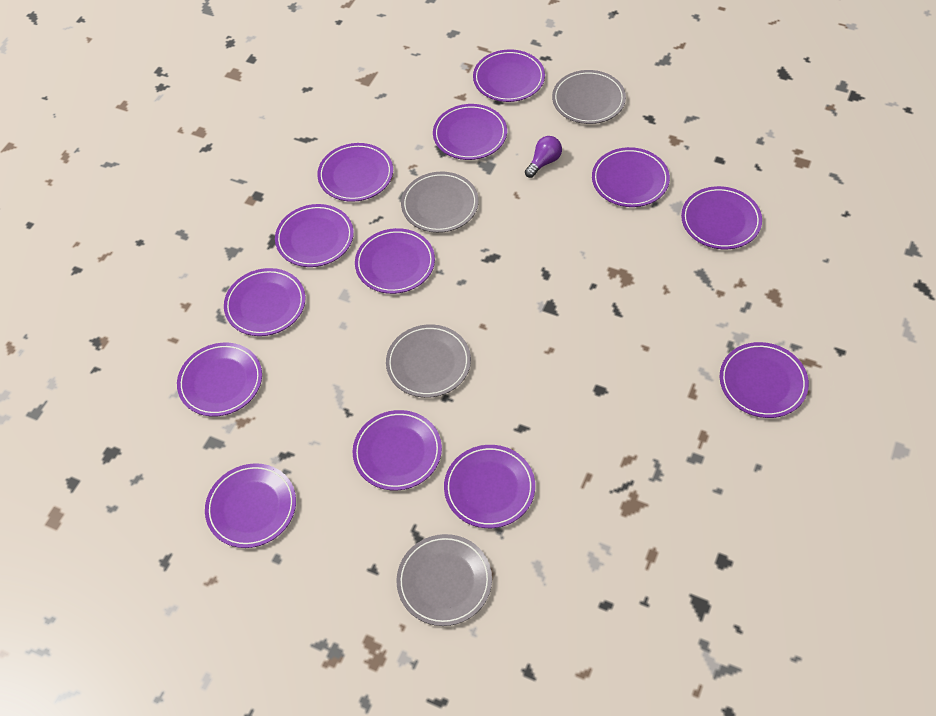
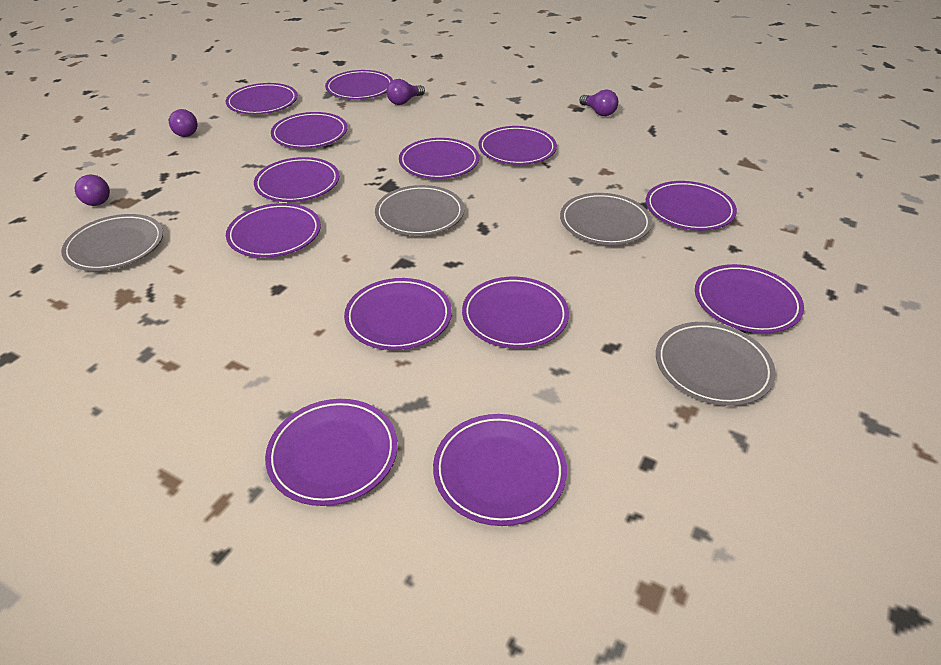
purple light bulb: 1 -> 4

